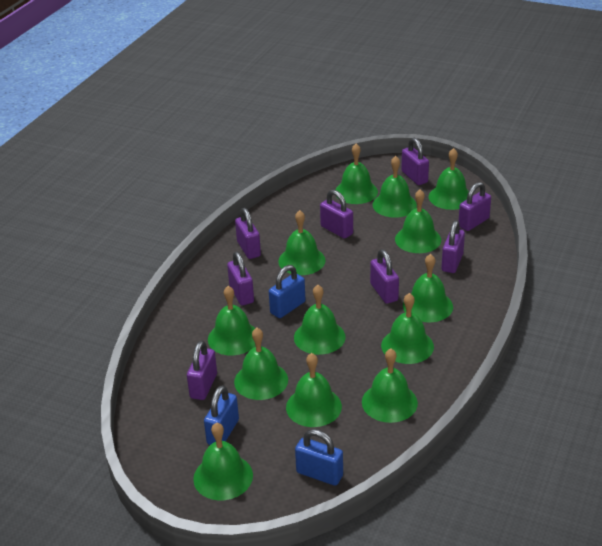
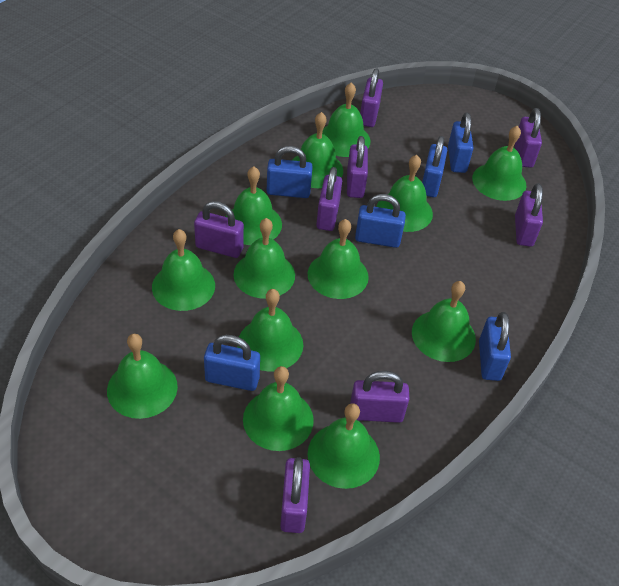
blue padlock: 3 -> 6

